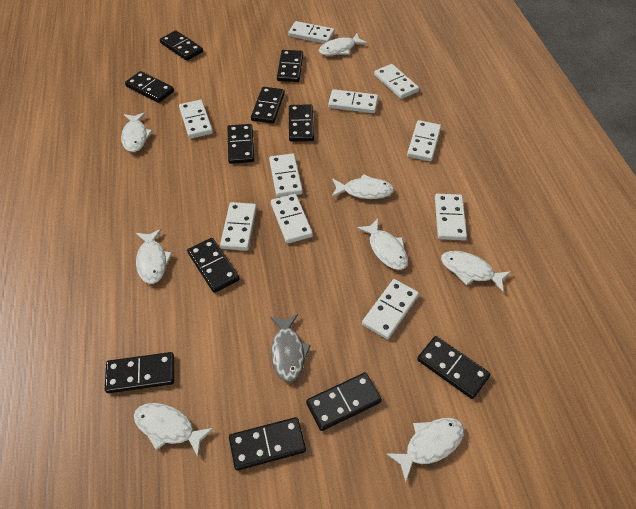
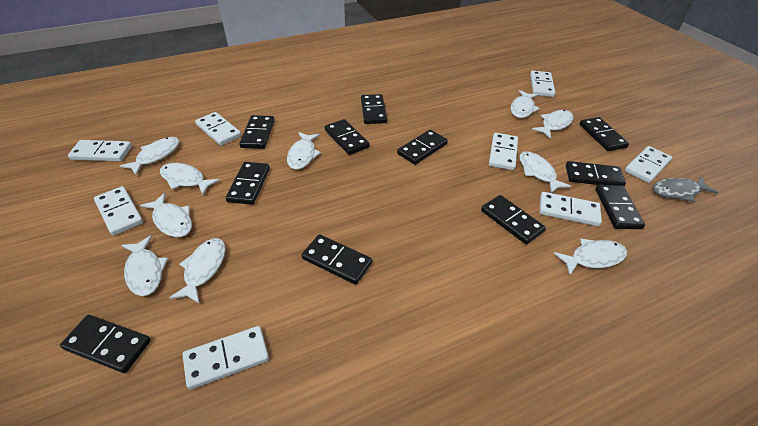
white domino: 10 -> 8
white fish: 8 -> 10

